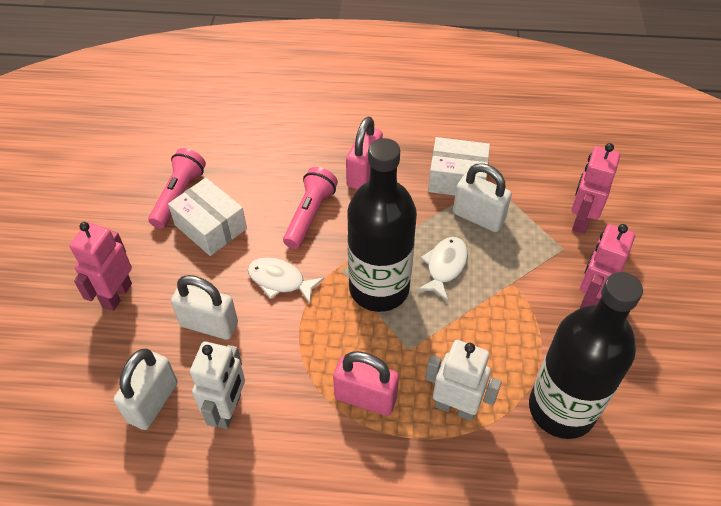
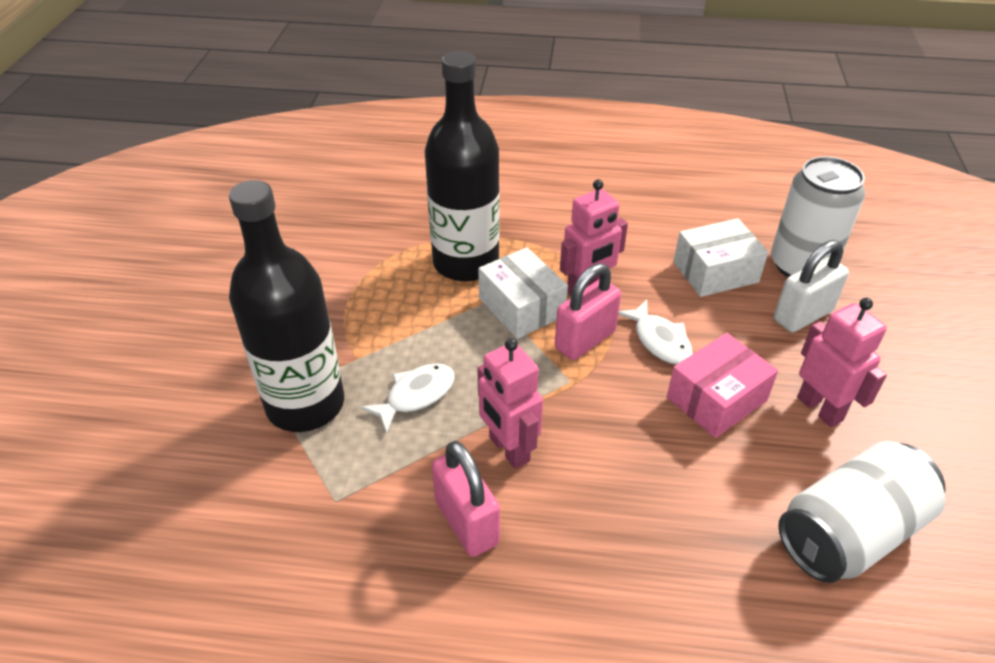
pink box: 0 -> 1
pink flashlight: 2 -> 0
white can: 0 -> 2
white padlock: 3 -> 1
white robot: 2 -> 0

